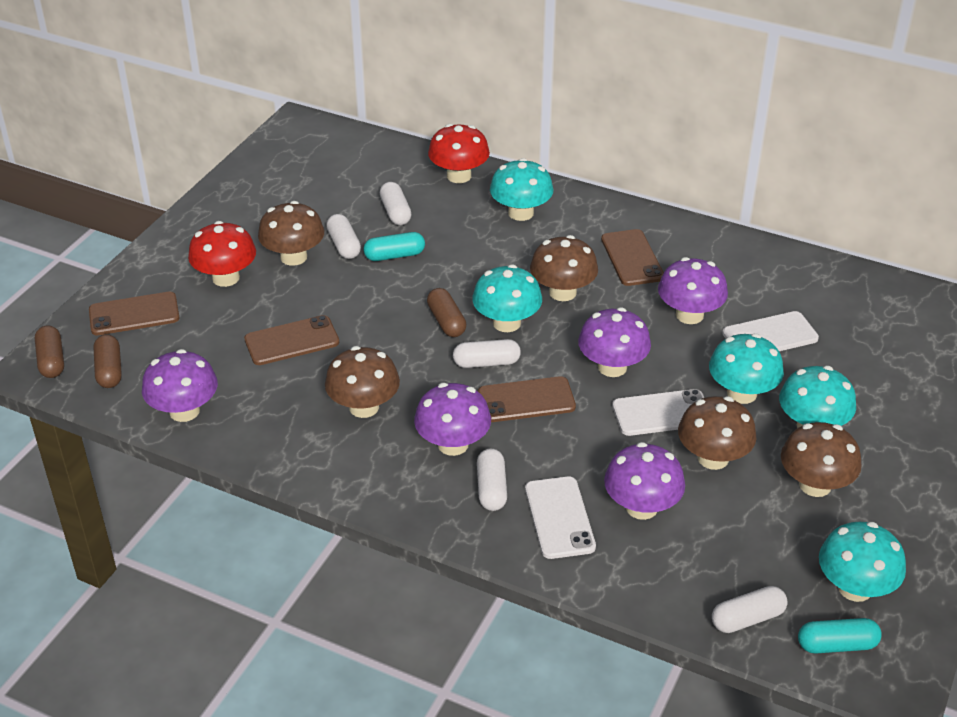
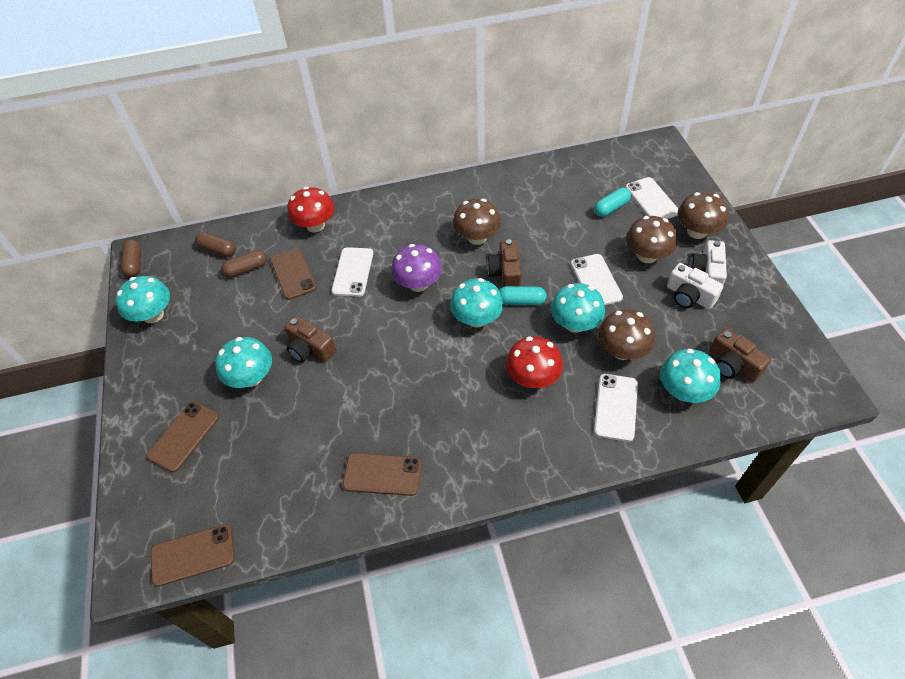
brown camera: 0 -> 3
brown mushroom: 5 -> 4
purple mushroom: 5 -> 1
white camera: 0 -> 2
white capsule: 5 -> 0
white phone: 3 -> 4

